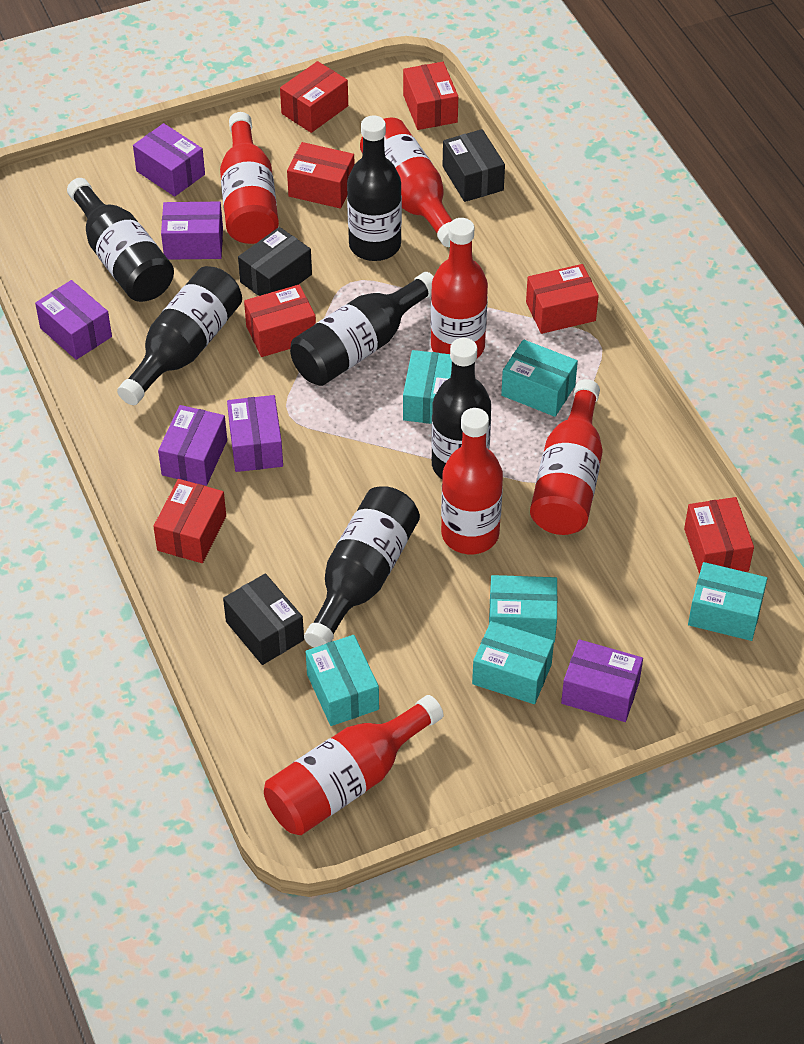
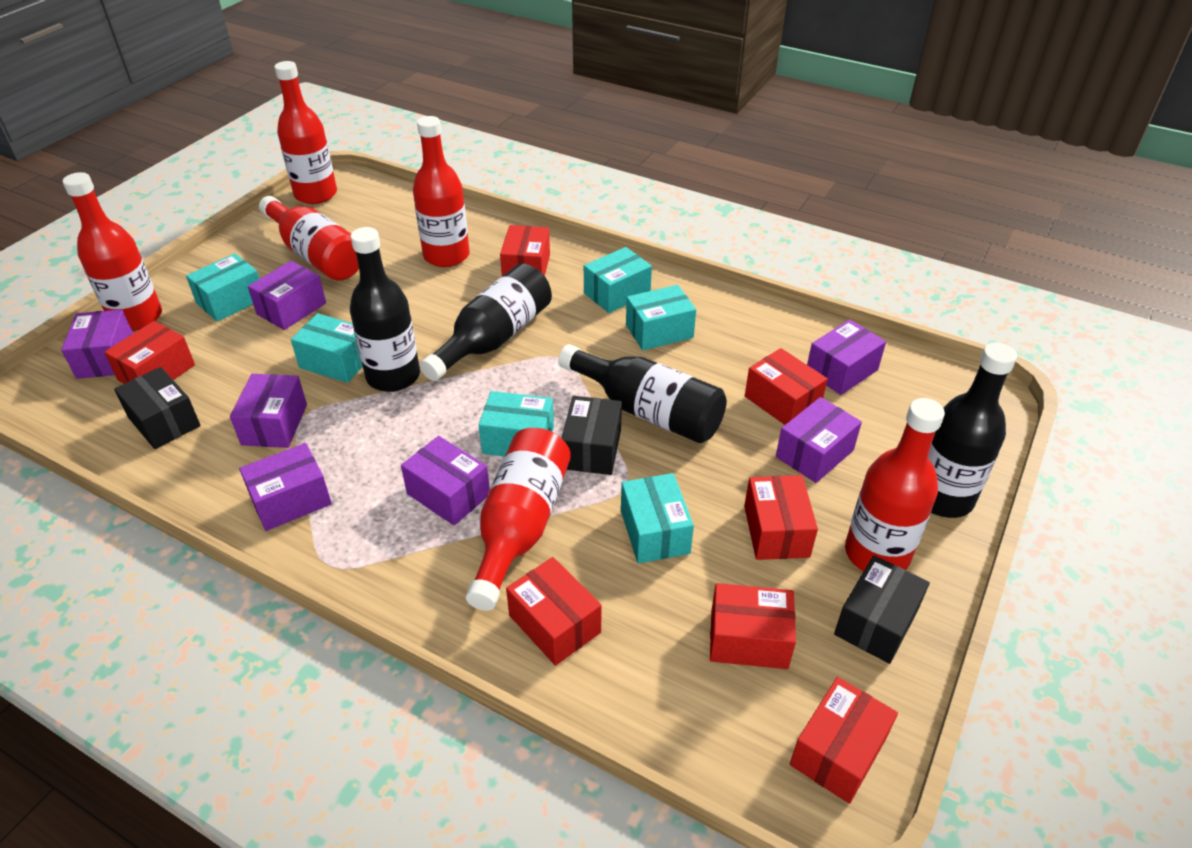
black bottle: 6 -> 4
purple box: 6 -> 7

